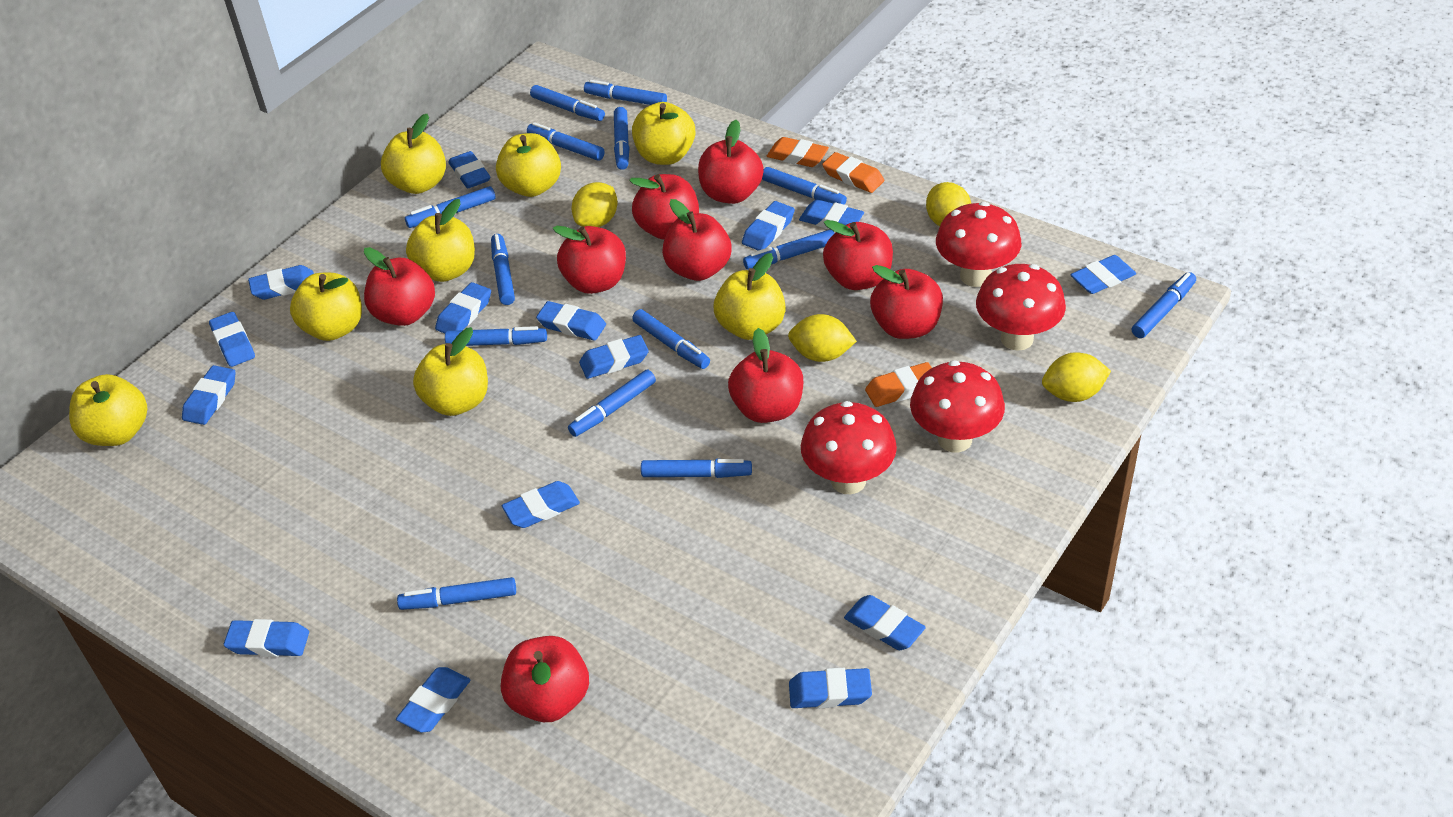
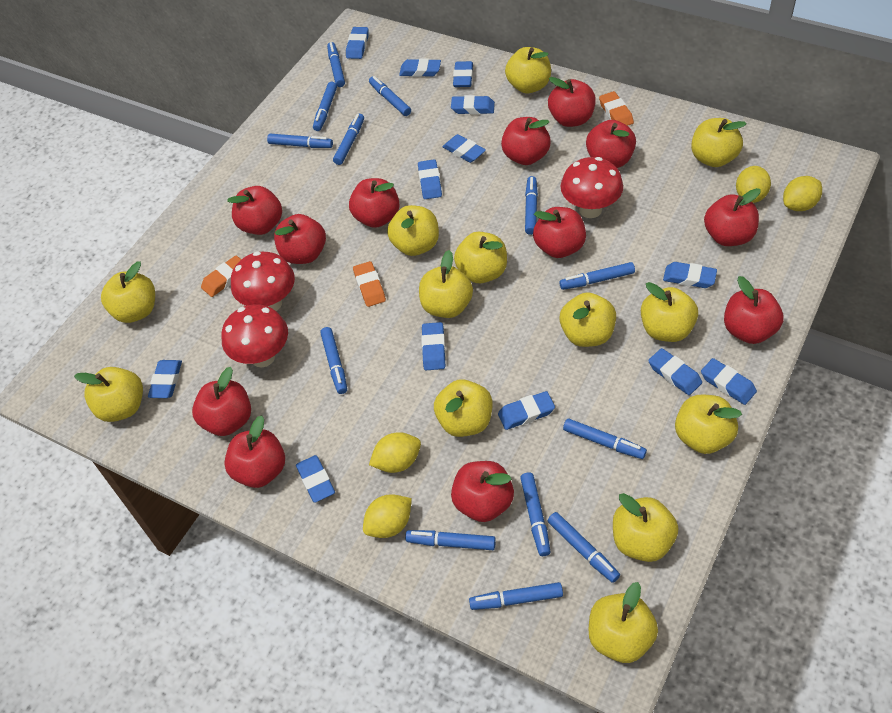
blue eraser: 15 -> 13
blue marker: 14 -> 13
red apple: 9 -> 12
red mushroom: 4 -> 3
yellow apple: 8 -> 13

